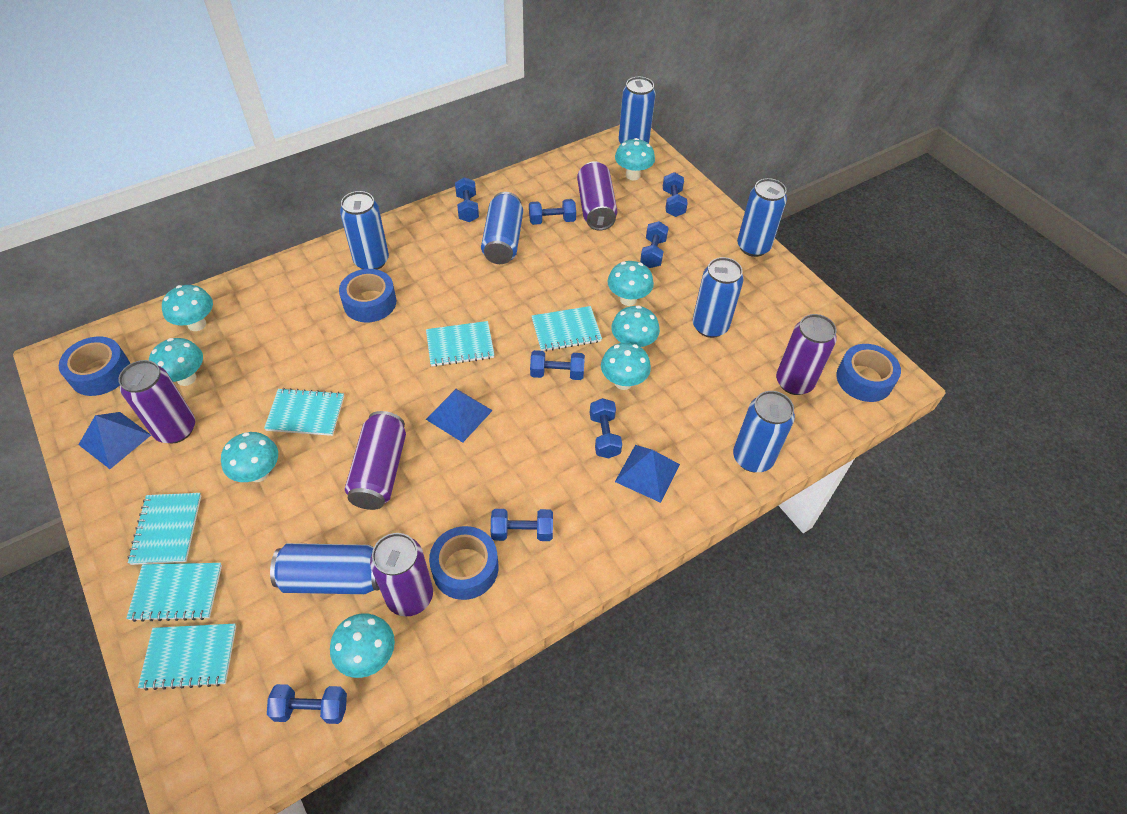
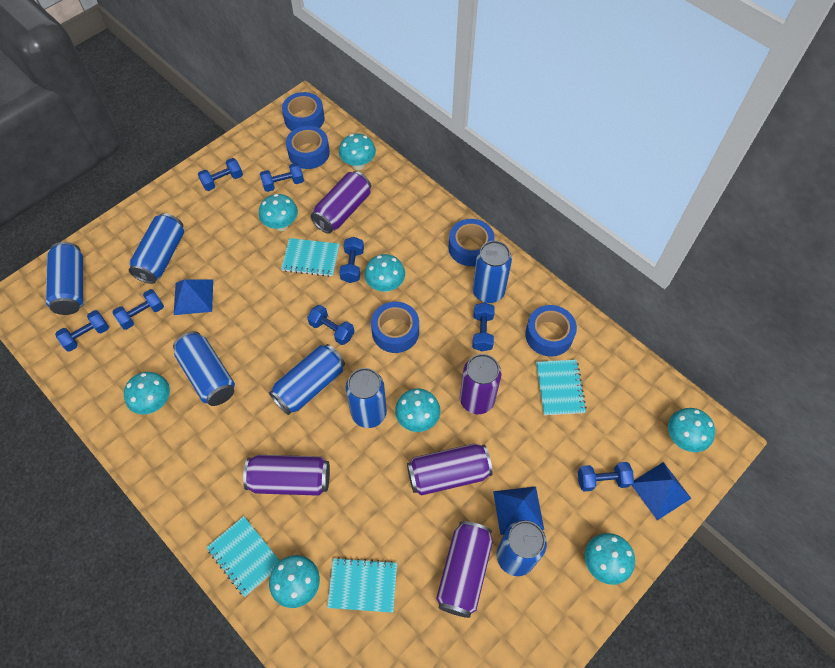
blue tape: 4 -> 5
turquoise notebook: 6 -> 4

